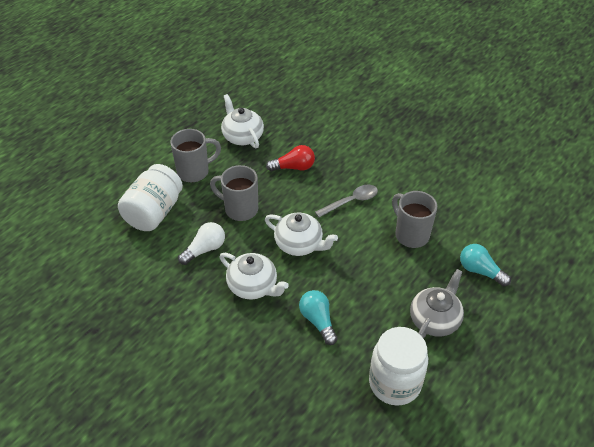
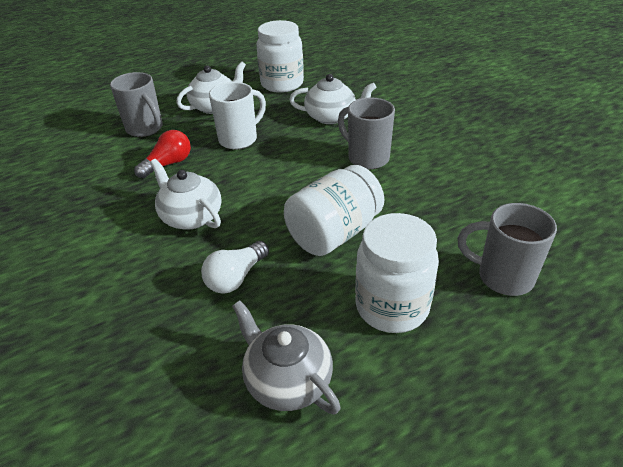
grey spoon: 1 -> 0
turquoise light bulb: 2 -> 0
white jar: 2 -> 3
white mug: 0 -> 1

